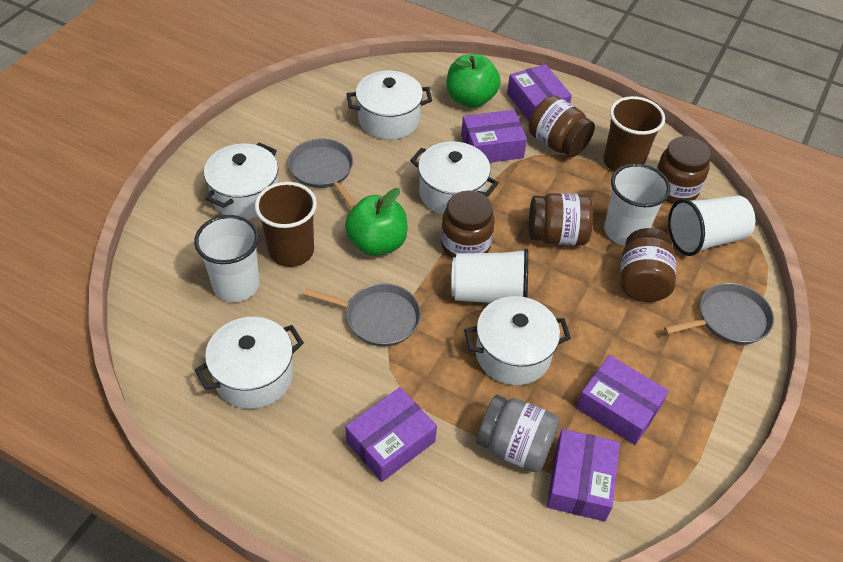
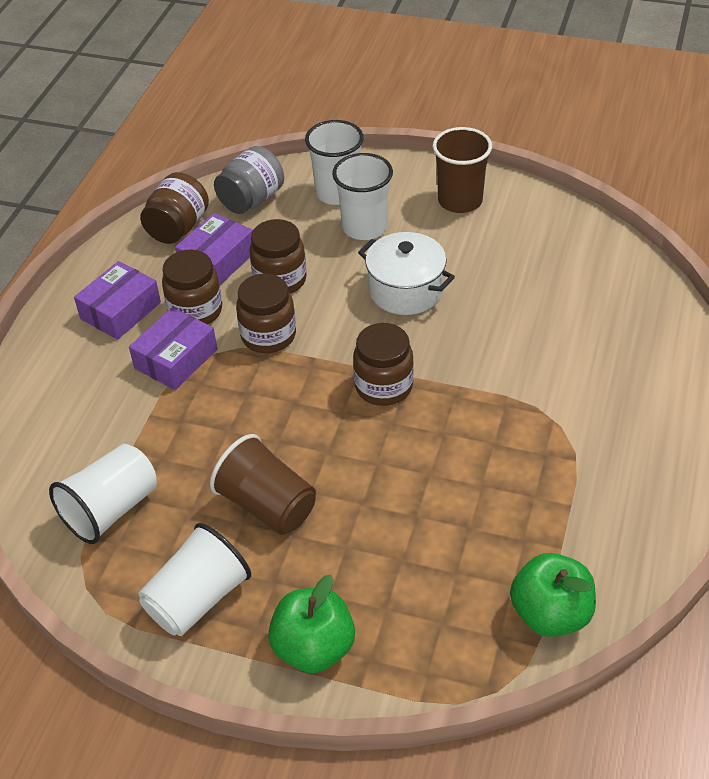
grey pan: 3 -> 0
purple box: 5 -> 3
white pot: 5 -> 1

